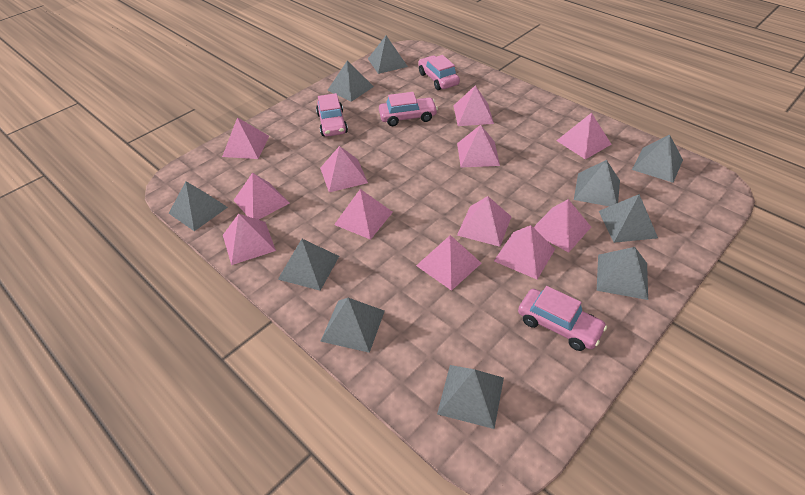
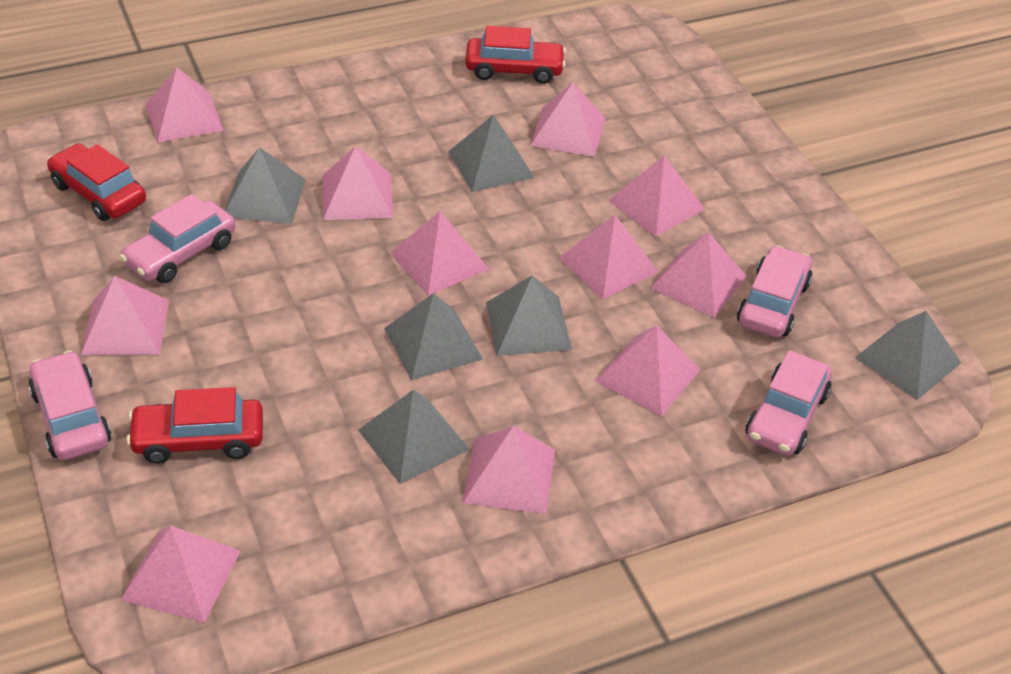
grey pyramid: 10 -> 6
pink pyramid: 12 -> 11
red car: 0 -> 3

